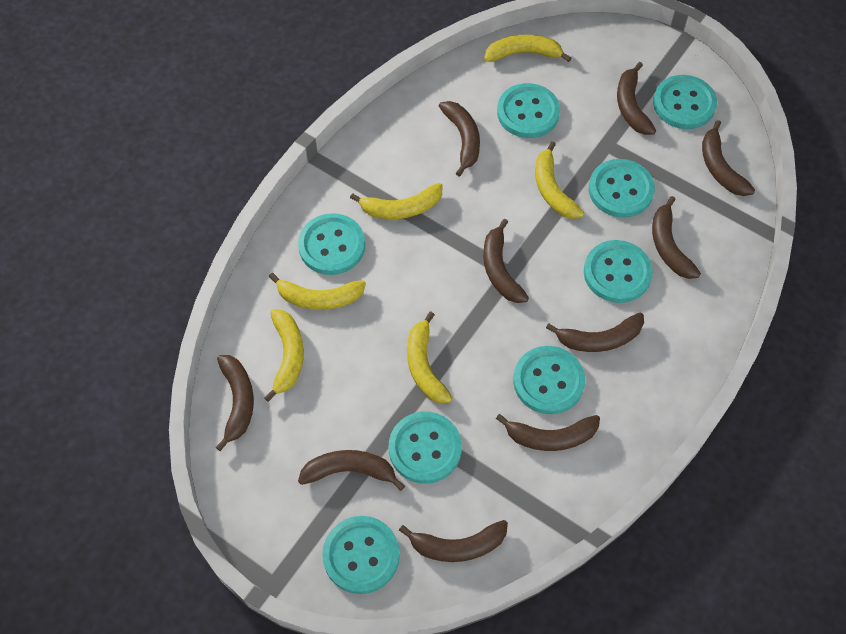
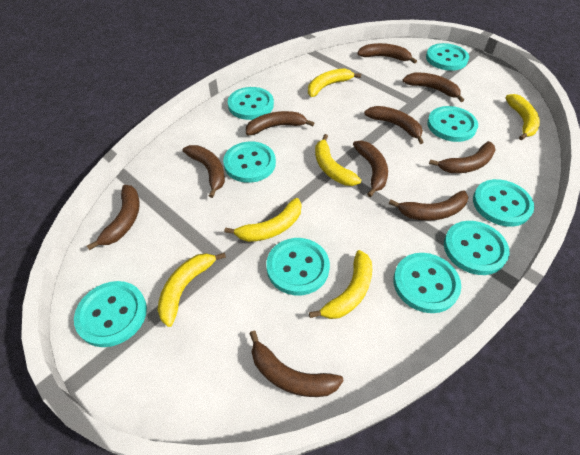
turquoise button: 8 -> 9

